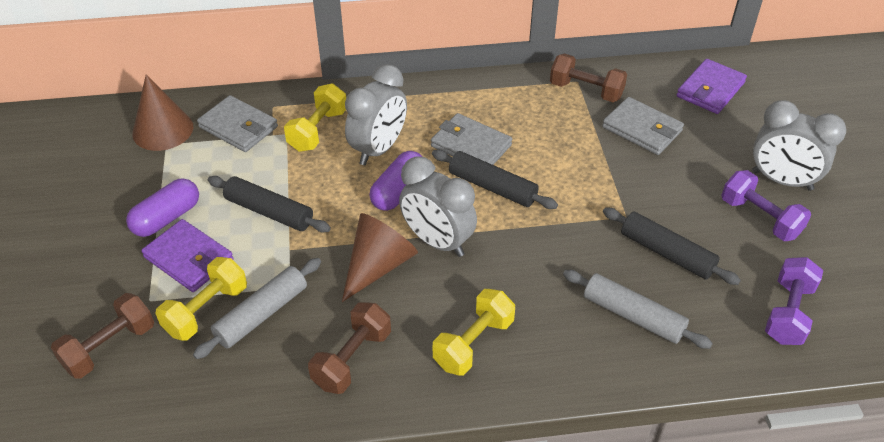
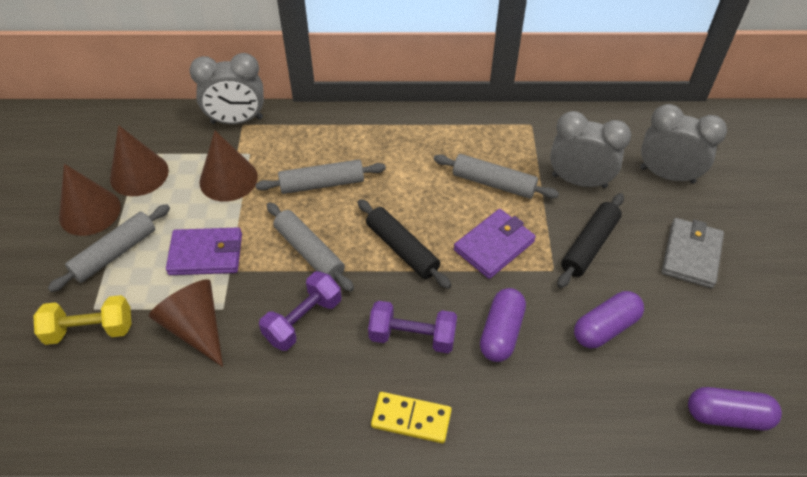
black rolling pin: 3 -> 2
brown cone: 2 -> 4
brown dumbbell: 3 -> 0
grey rolling pin: 2 -> 4
grey wallet: 3 -> 1
purple capsule: 2 -> 3
yellow domino: 0 -> 1
yellow dumbbell: 3 -> 1

